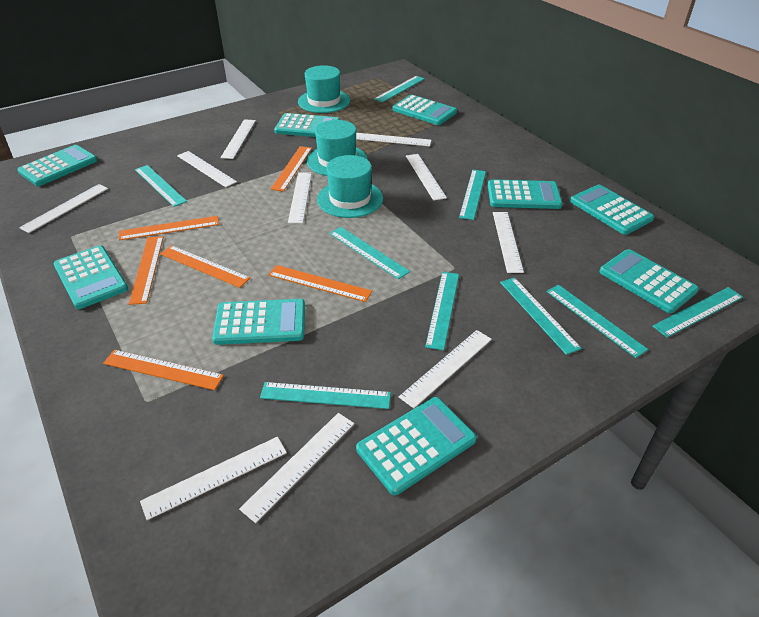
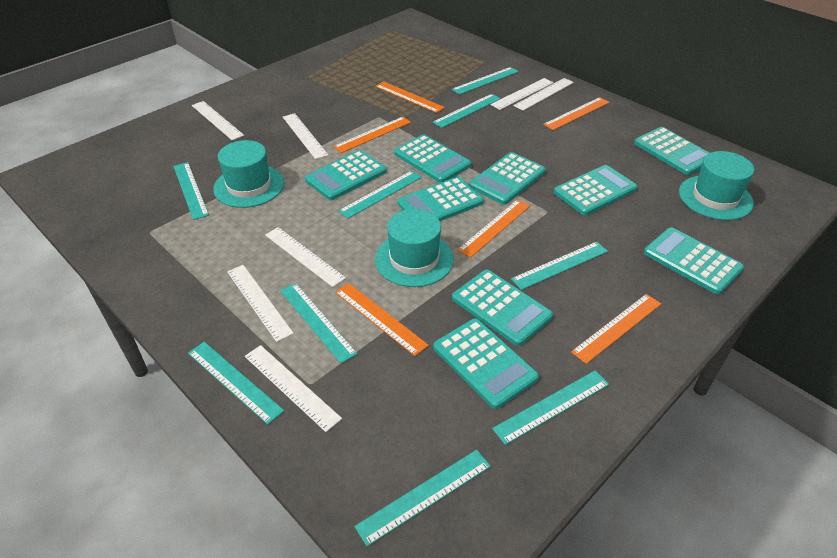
white ruler: 10 -> 7

